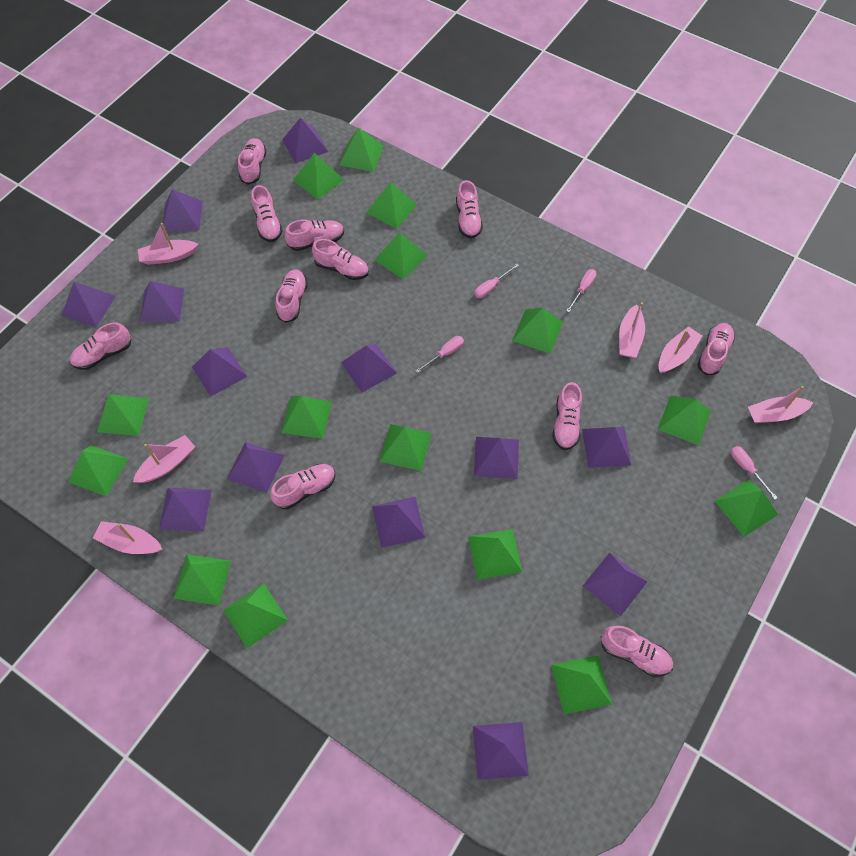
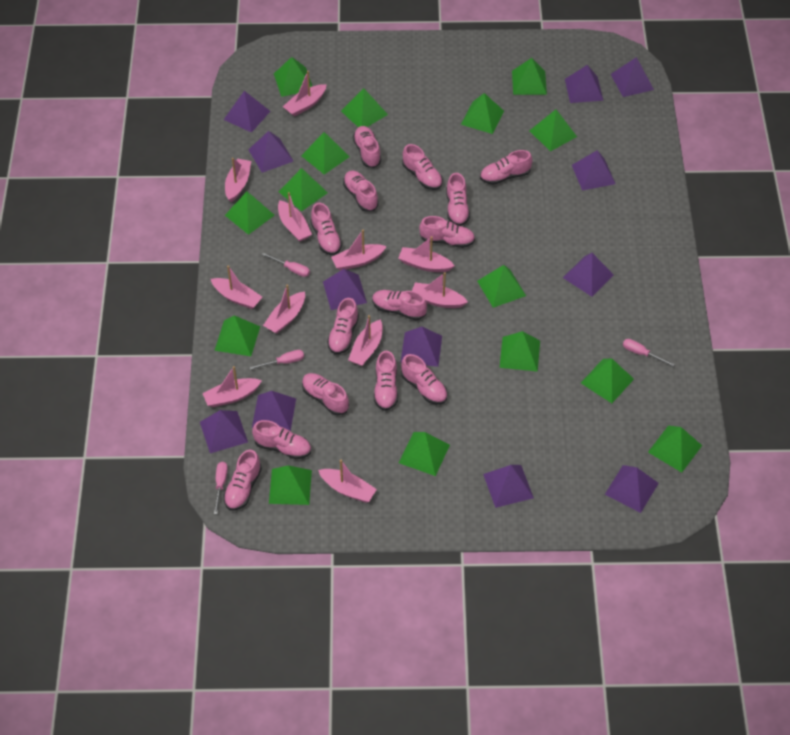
pink boat: 6 -> 11
pink shoe: 11 -> 14
purple pyramid: 13 -> 12

